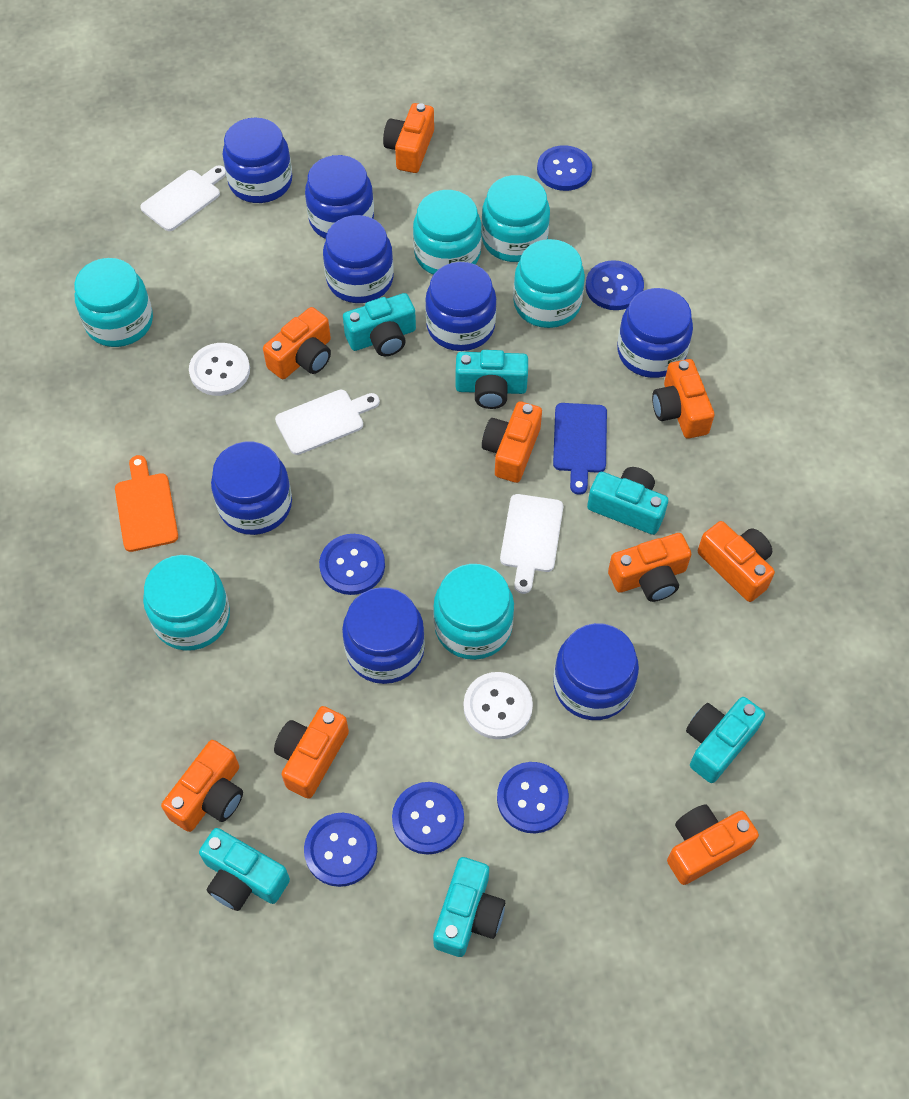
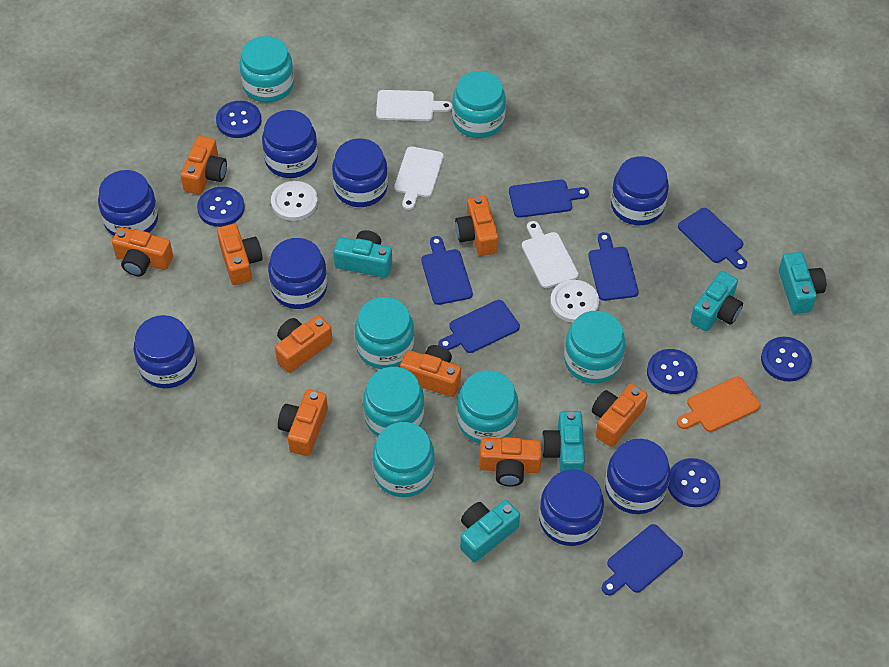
blue button: 6 -> 5
blue cutting board: 1 -> 6
turquoise camera: 6 -> 5
turquoise jar: 6 -> 7

